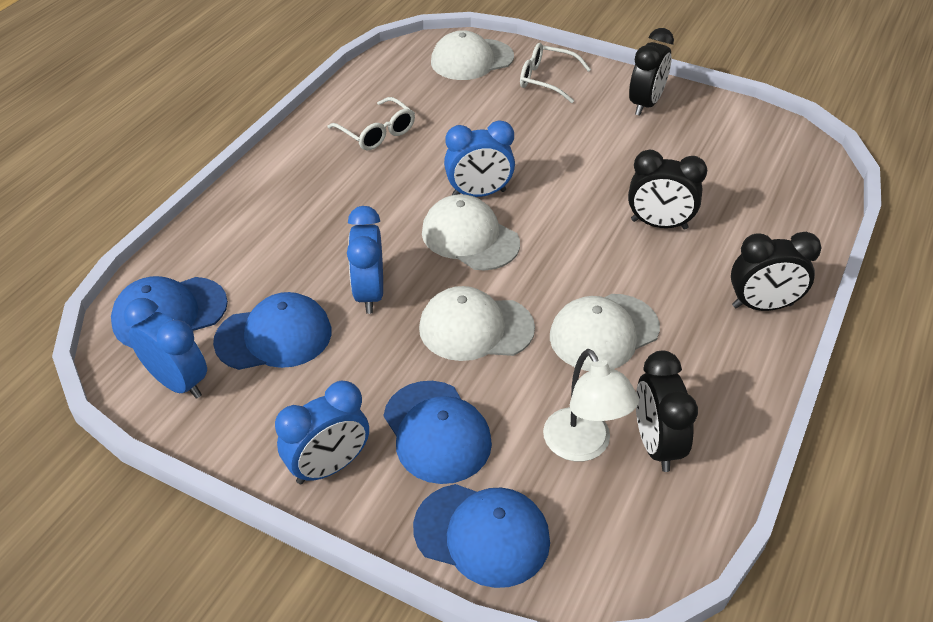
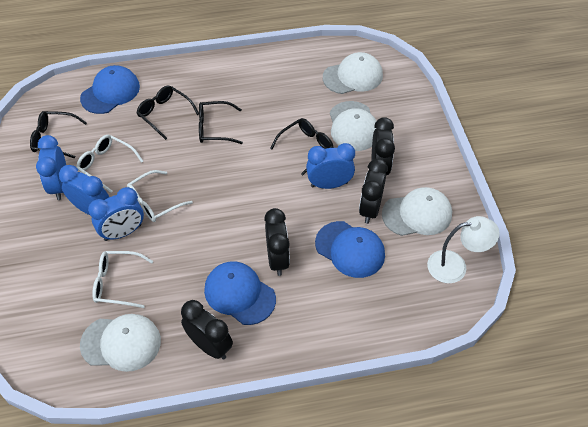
black glasses: 0 -> 4
blue cap: 4 -> 3
white glasses: 2 -> 3

